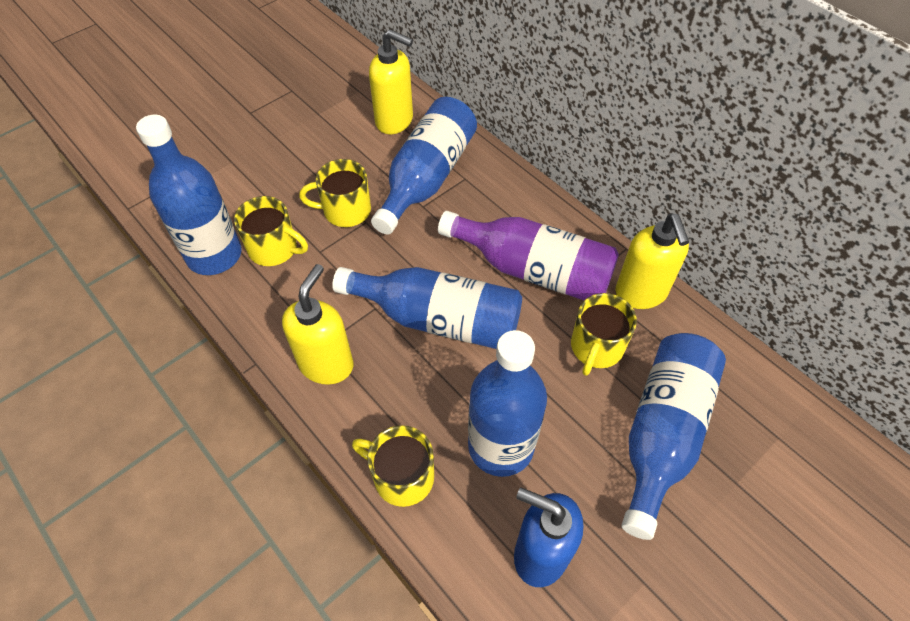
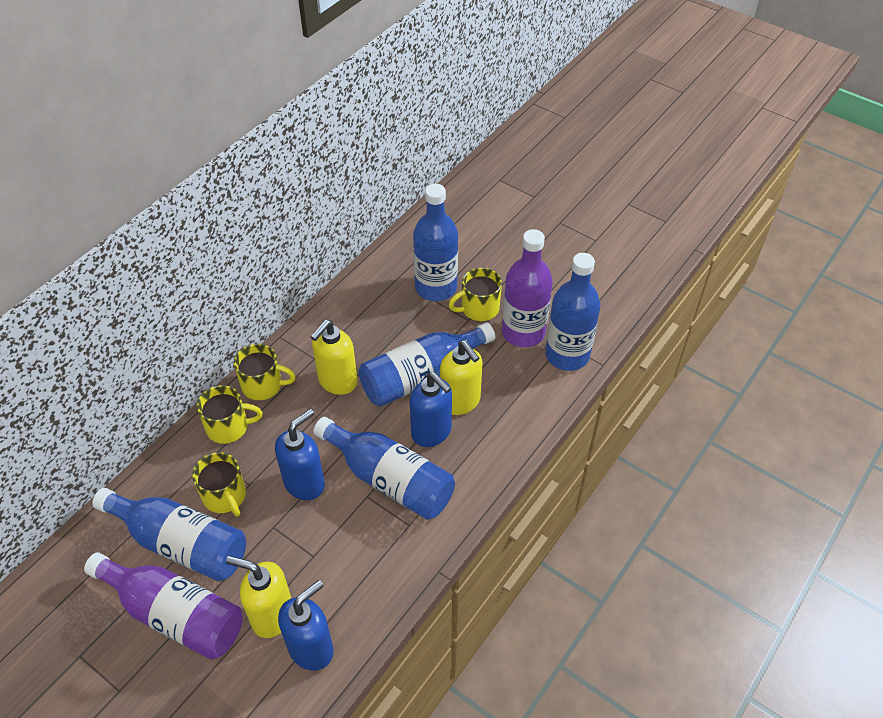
blue soap dispenser: 1 -> 3
purple bottle: 1 -> 2

